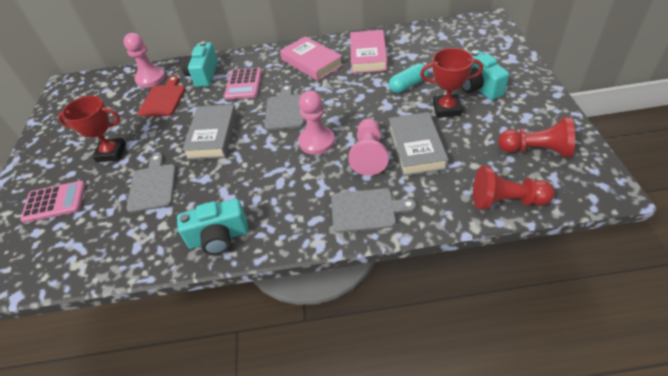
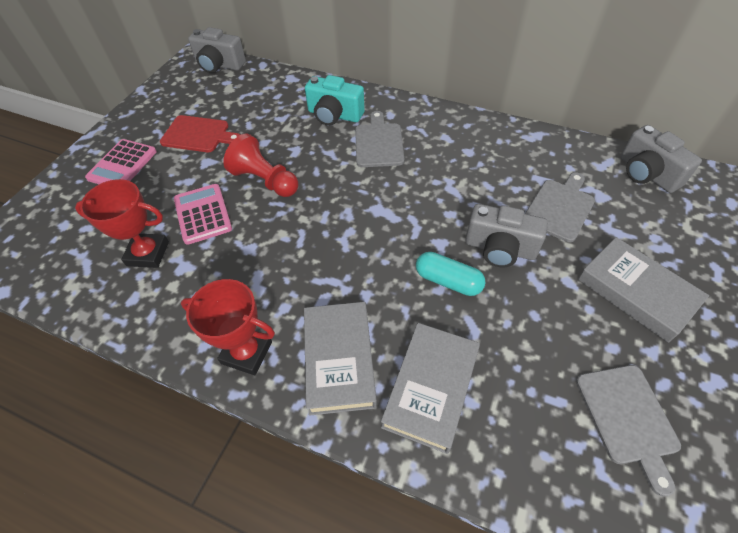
grey book: 2 -> 3
grey camera: 0 -> 3
pink book: 2 -> 0
pink pawn: 3 -> 0
red pawn: 2 -> 1
turquoise camera: 3 -> 1

